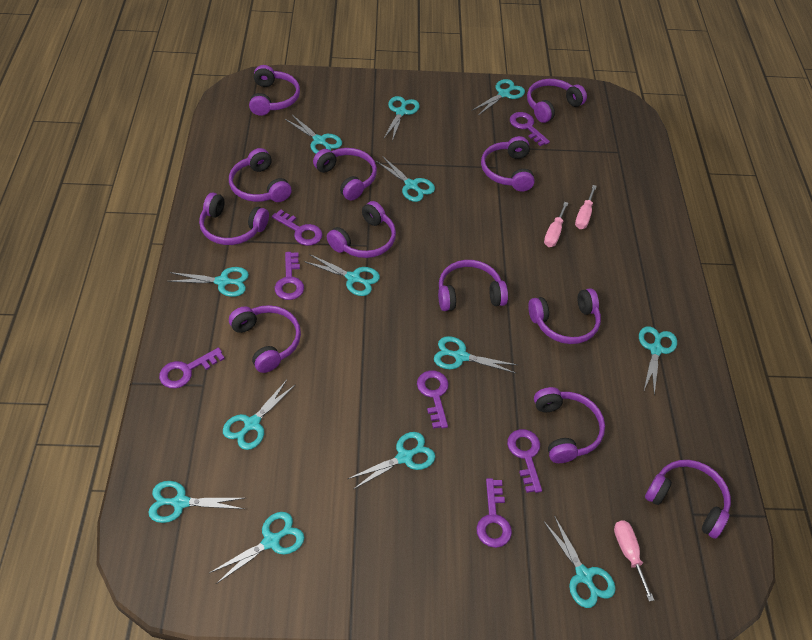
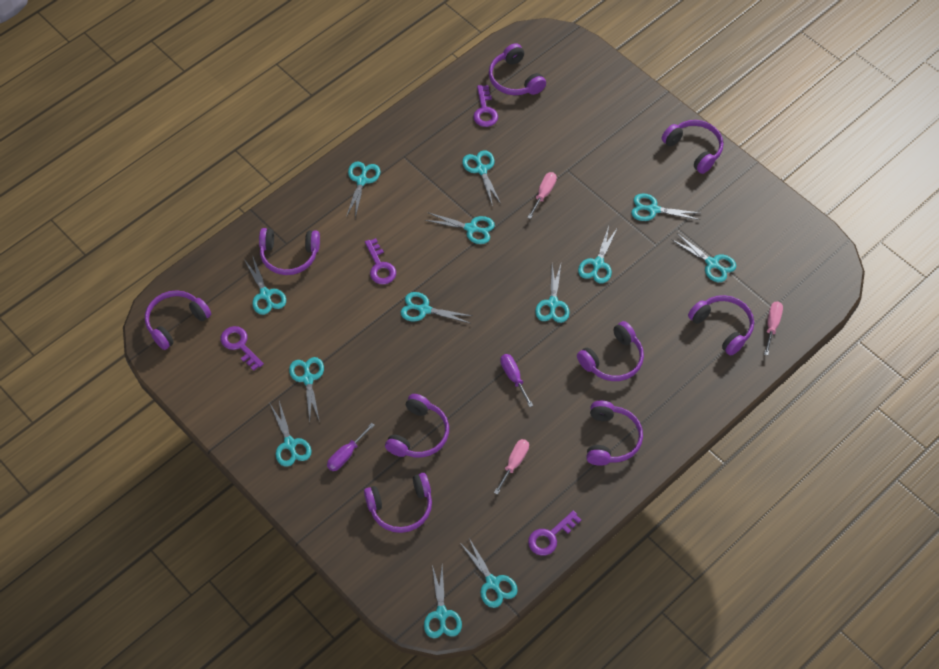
purple headphones: 12 -> 9
purple key: 7 -> 4
purple screwdriver: 0 -> 2

